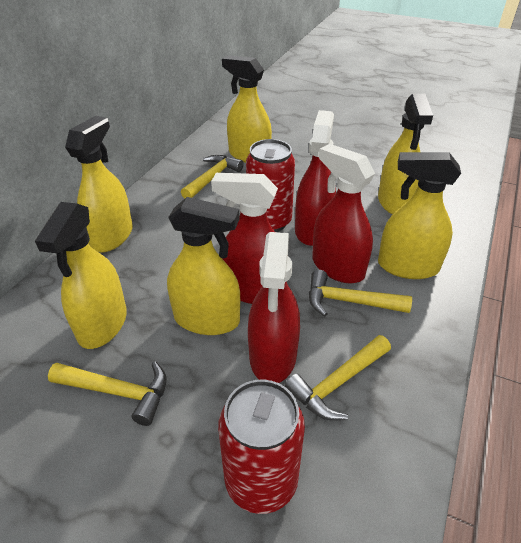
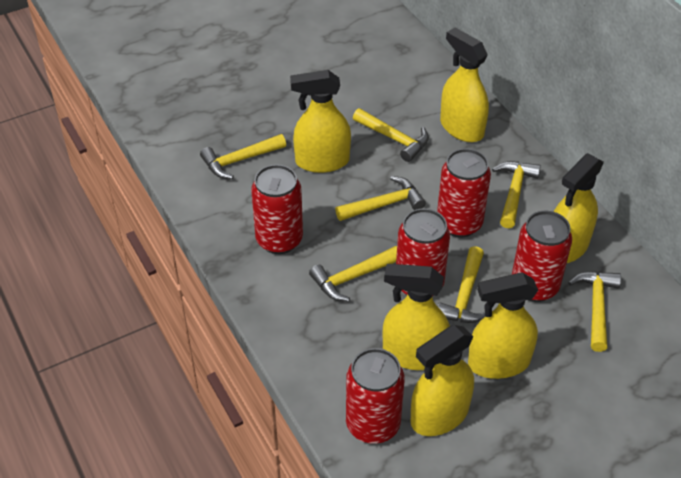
red can: 2 -> 5
red spray bottle: 4 -> 0
yellow hammer: 4 -> 7

